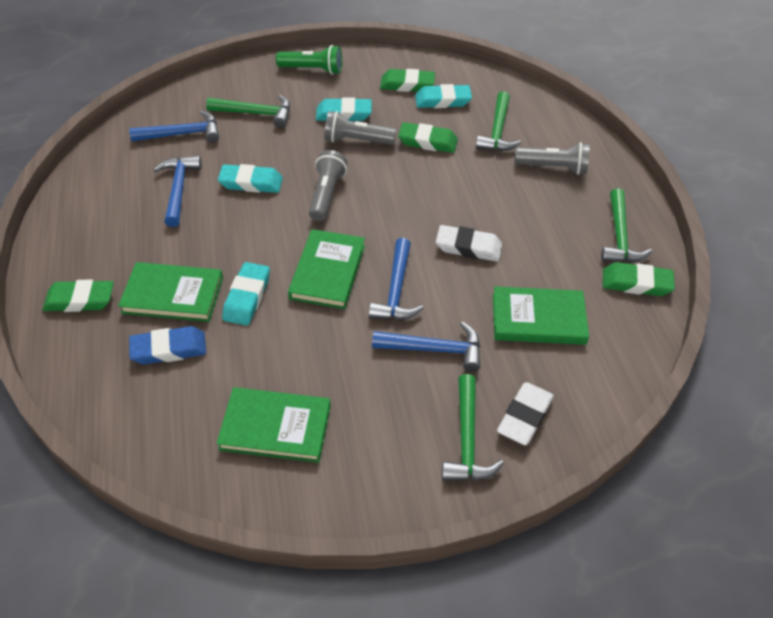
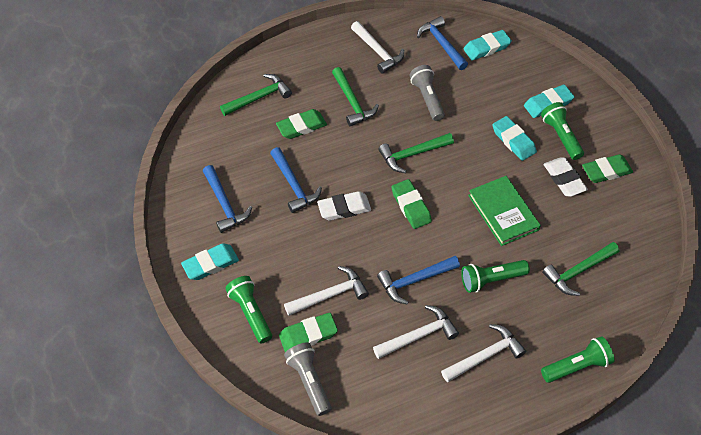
blue eraser: 1 -> 0
green book: 4 -> 1
green flashlight: 1 -> 4
grey flashlight: 3 -> 2
white hammer: 0 -> 4

